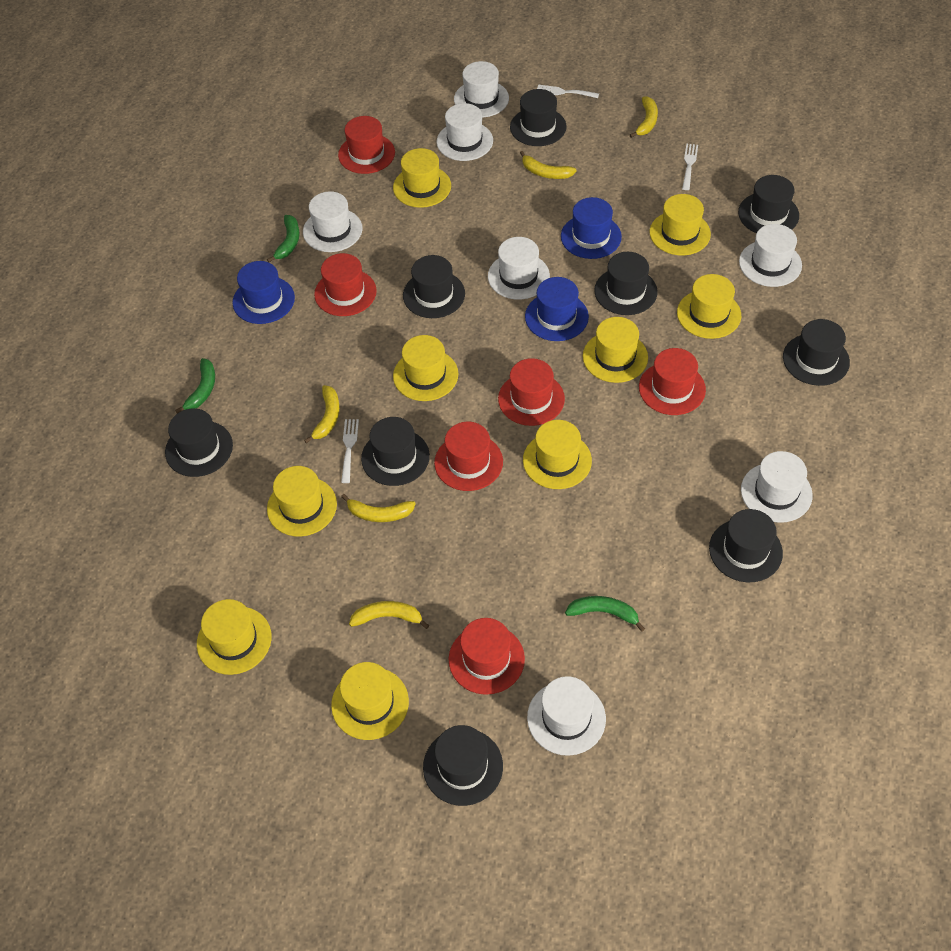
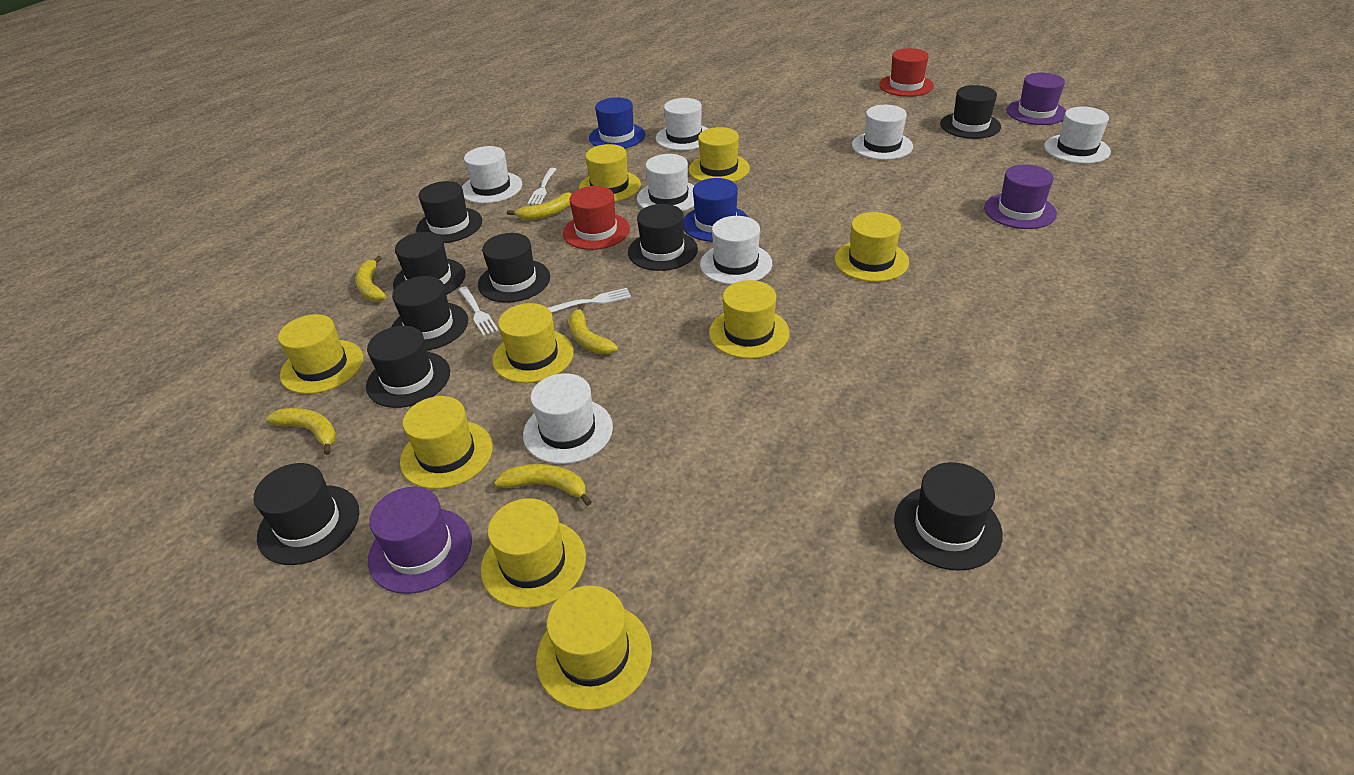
blue hat: 3 -> 2
green banana: 3 -> 0
purple hat: 0 -> 3
red hat: 6 -> 2

